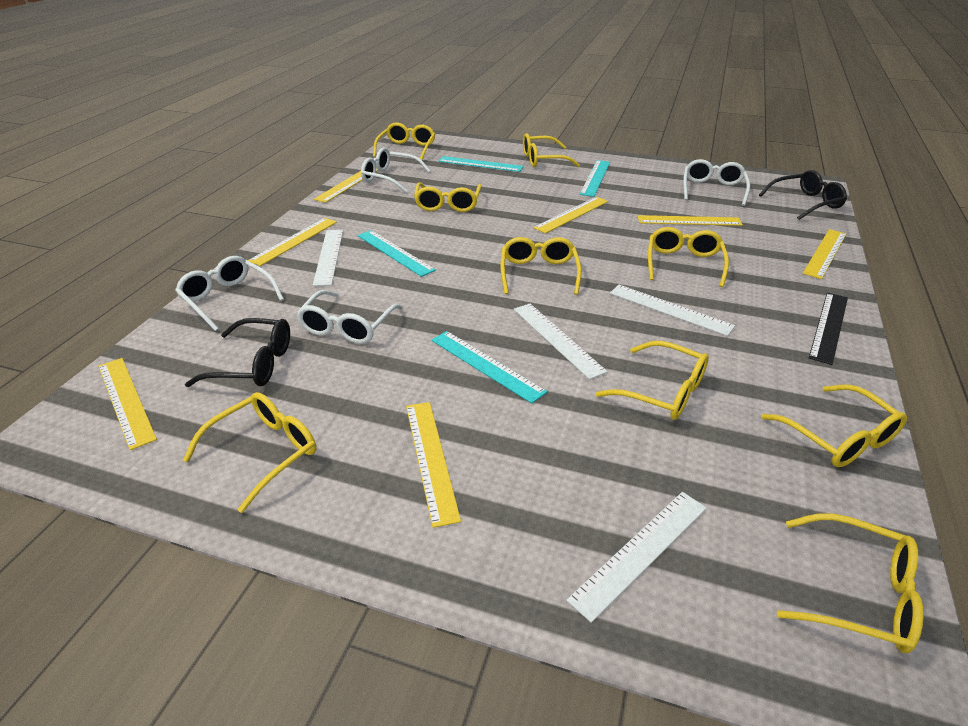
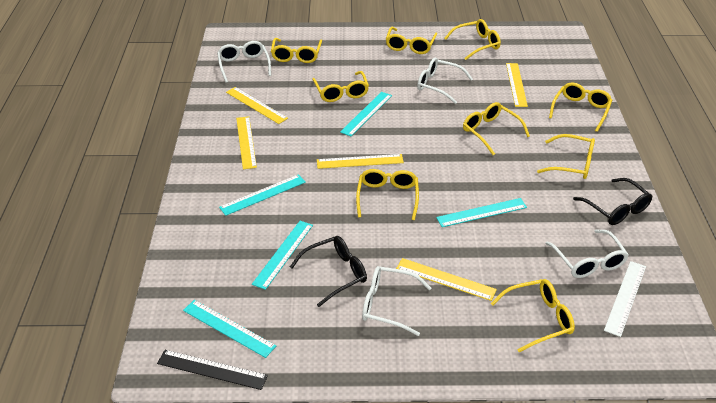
turquoise ruler: 4 -> 5
white ruler: 4 -> 1
yellow ruler: 7 -> 5

